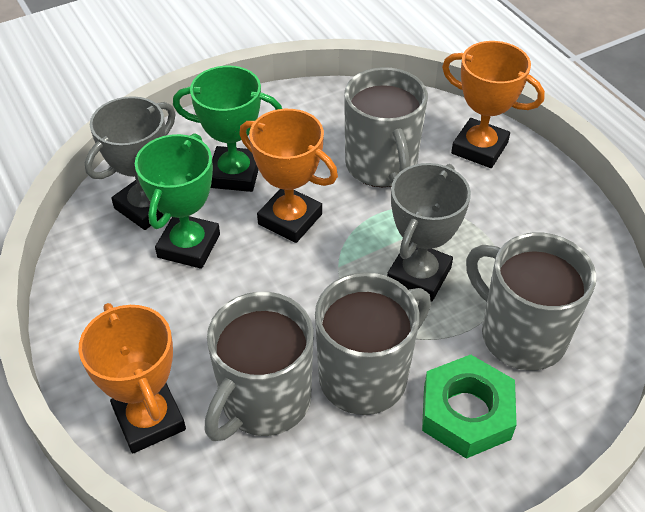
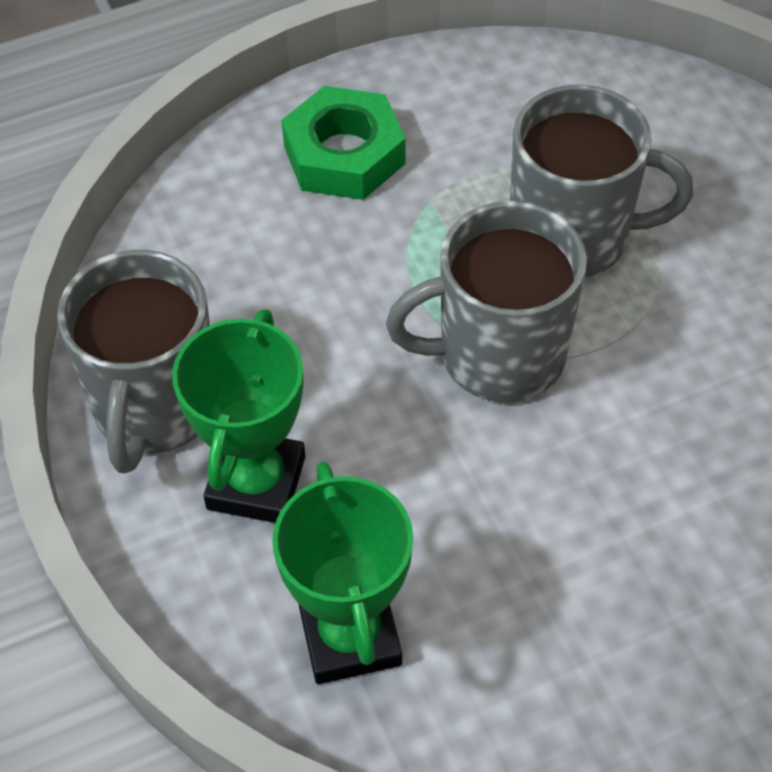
grey mug: 4 -> 3
grey trophy: 2 -> 0
orange trophy: 3 -> 0

